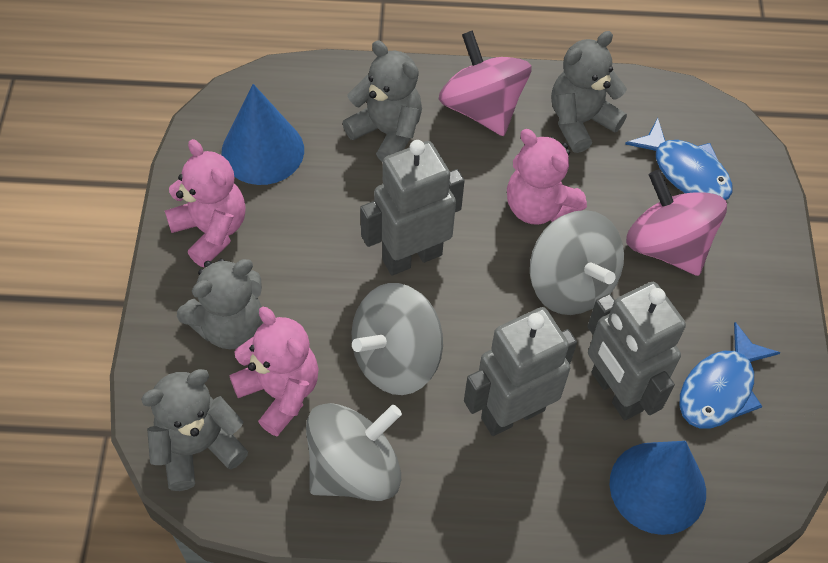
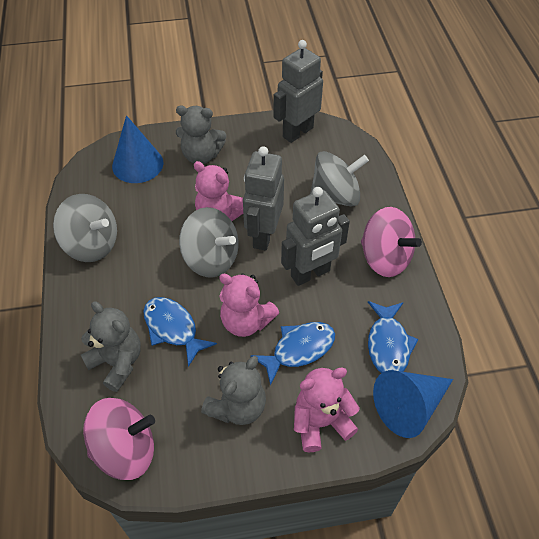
blue fish: 2 -> 3
grey teddy bear: 4 -> 3

